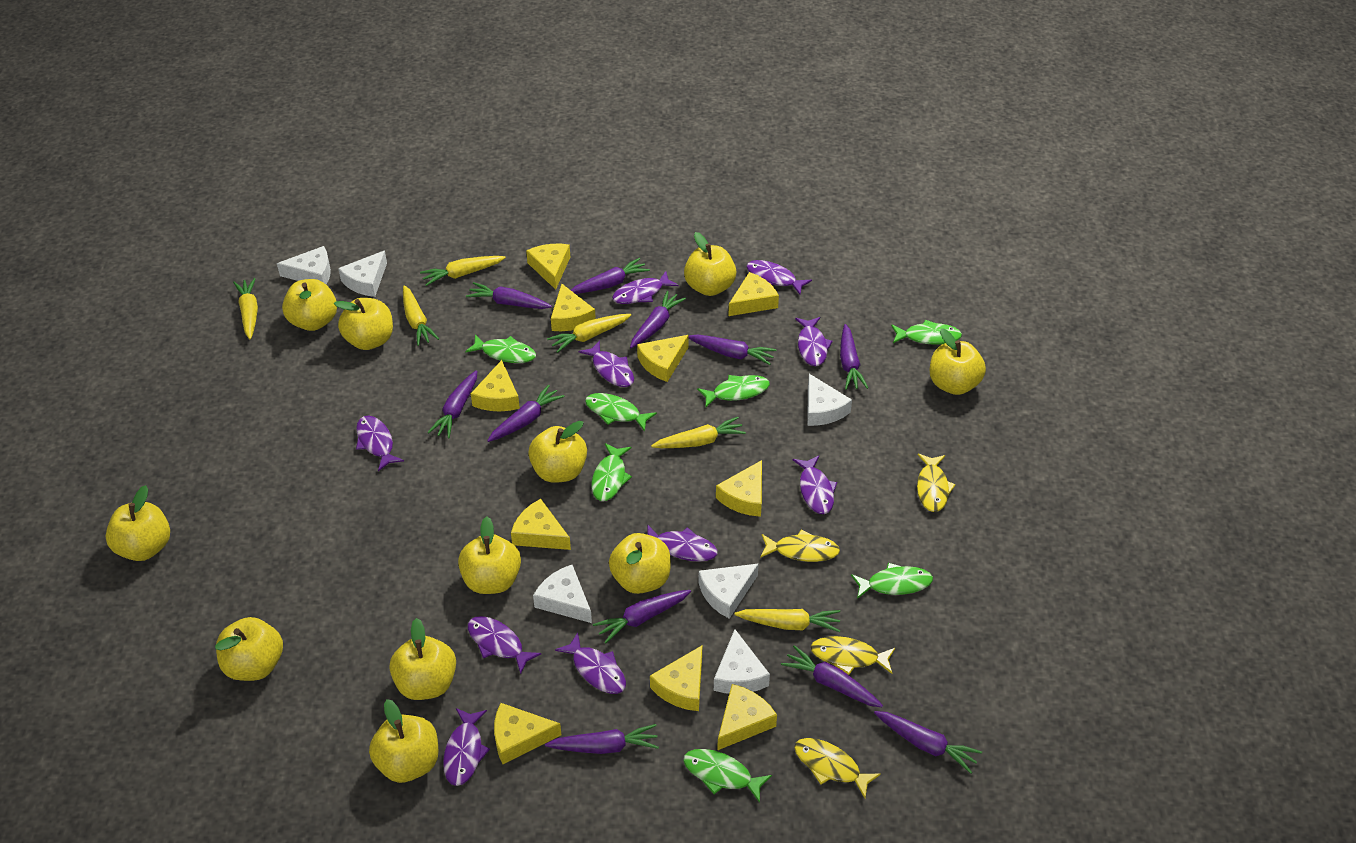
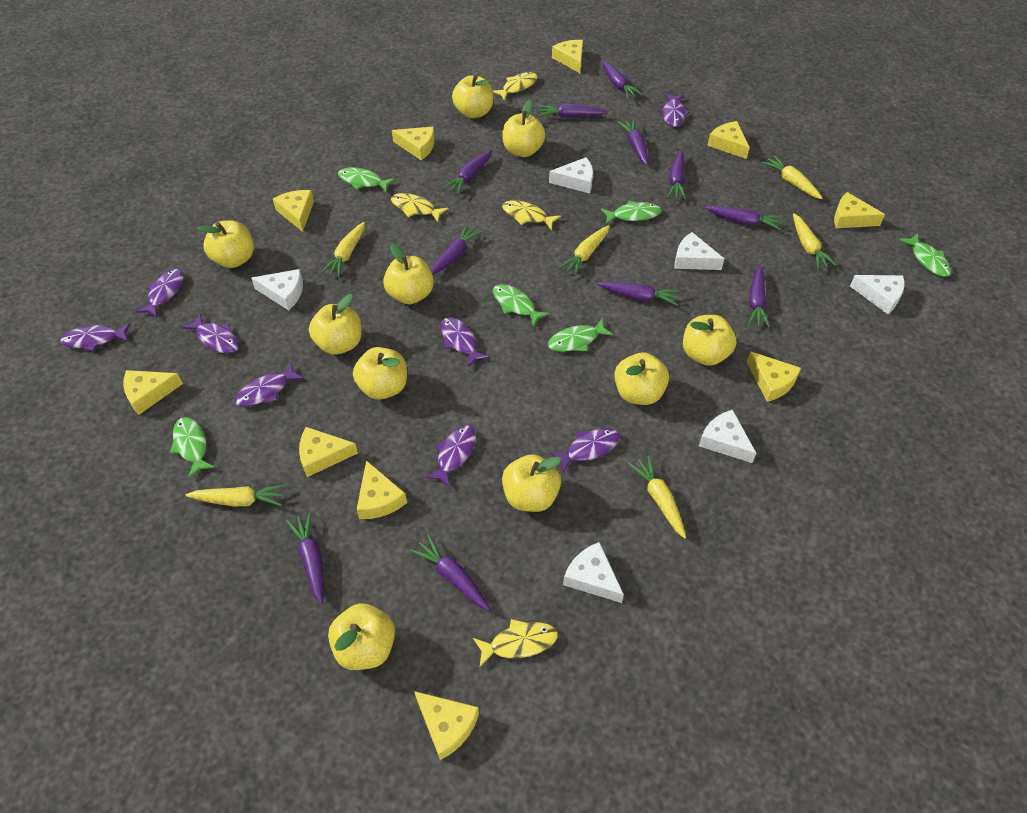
green fish: 7 -> 6
purple fish: 10 -> 8
yellow apple: 11 -> 10

